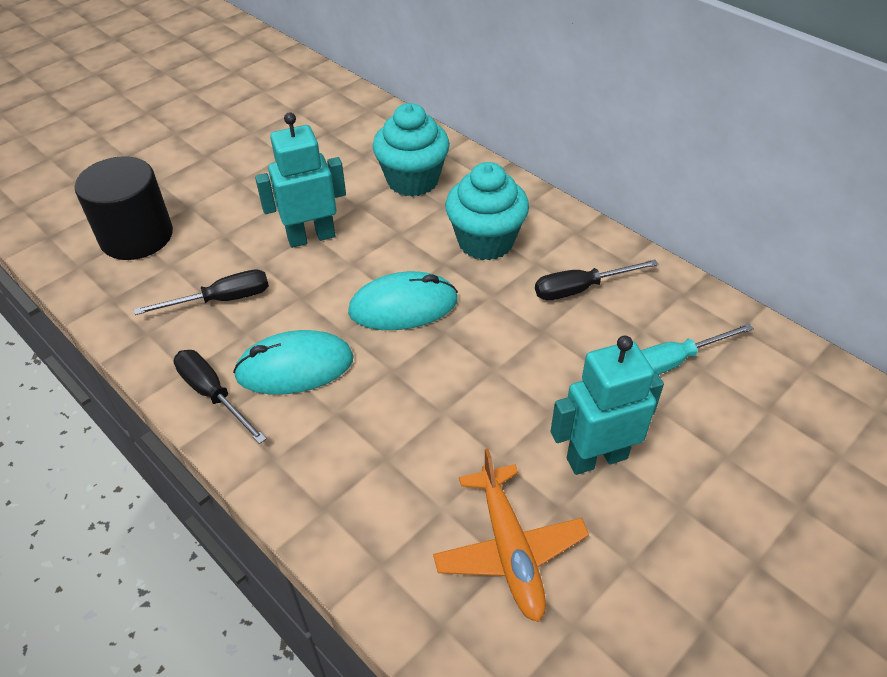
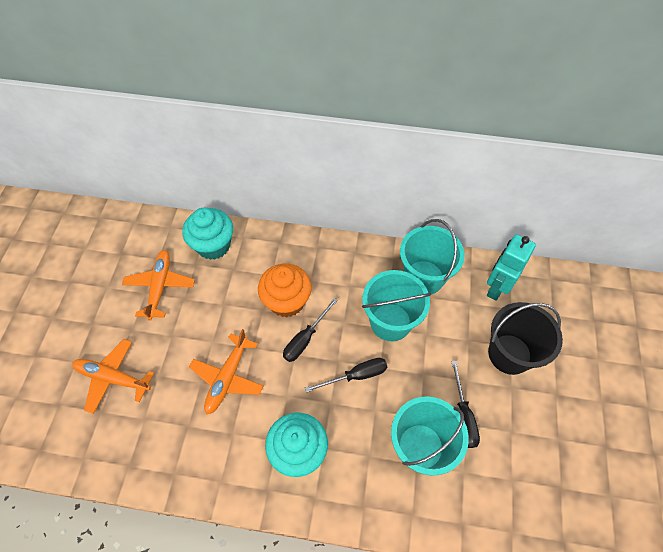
black bucket: 0 -> 1
black cylinder: 1 -> 0
orange cupcake: 0 -> 1
orange plane: 1 -> 3
turquoise bucket: 0 -> 3
turquoise mouse: 2 -> 0
turquoise robot: 2 -> 1
turquoise screwdriver: 1 -> 0

